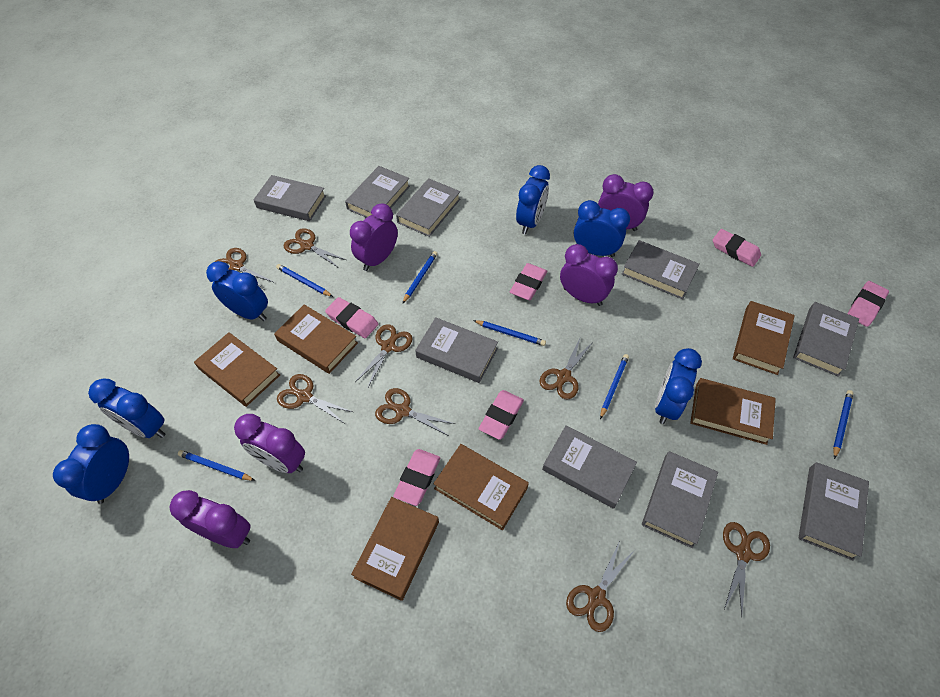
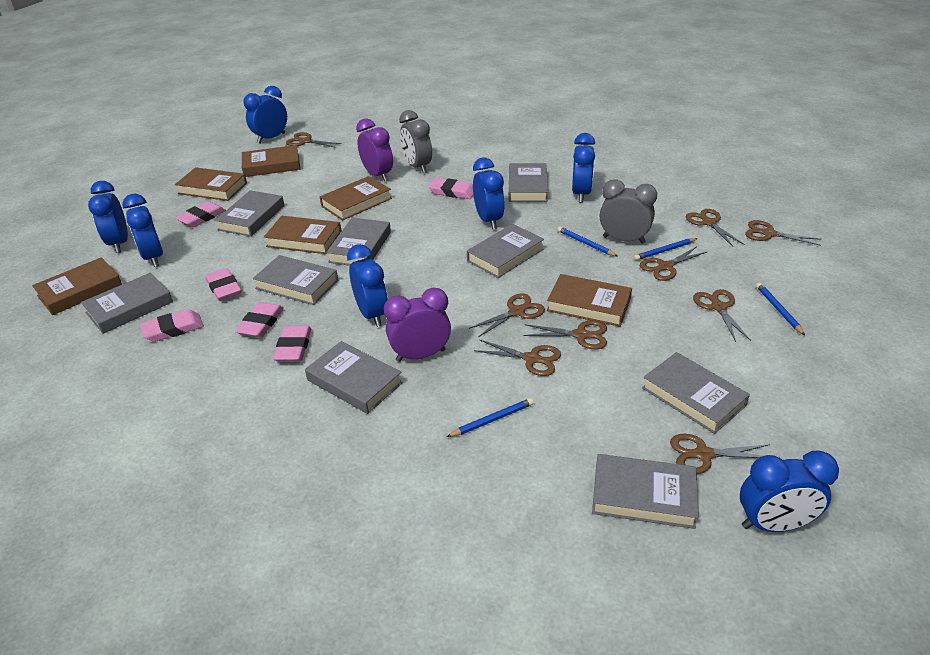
blue clock: 6 -> 7
blue pencil: 6 -> 4
brown scissors: 8 -> 9
grey clock: 0 -> 2
purple clock: 5 -> 2

